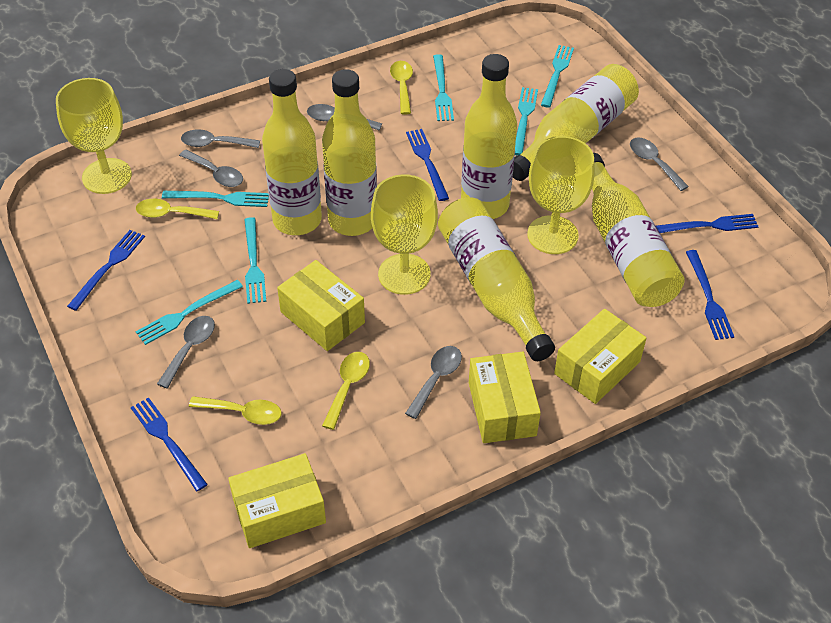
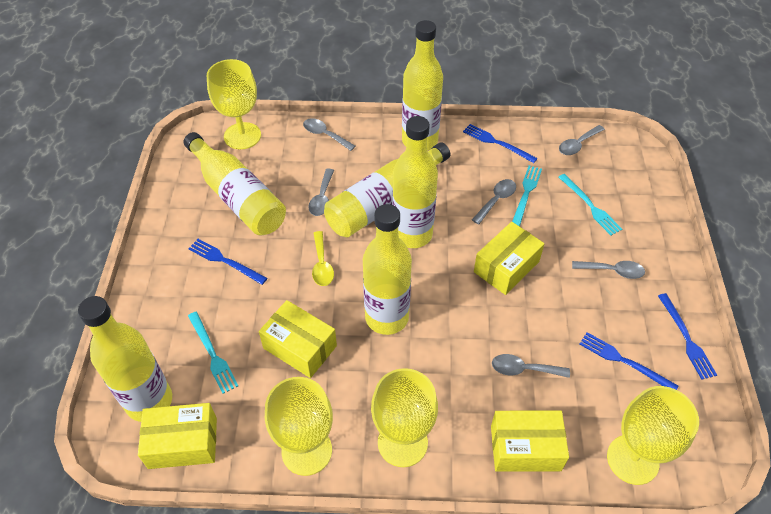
blue fork: 5 -> 4
turquoise fork: 6 -> 3
yellow goblet: 3 -> 4
yellow spoon: 4 -> 1

